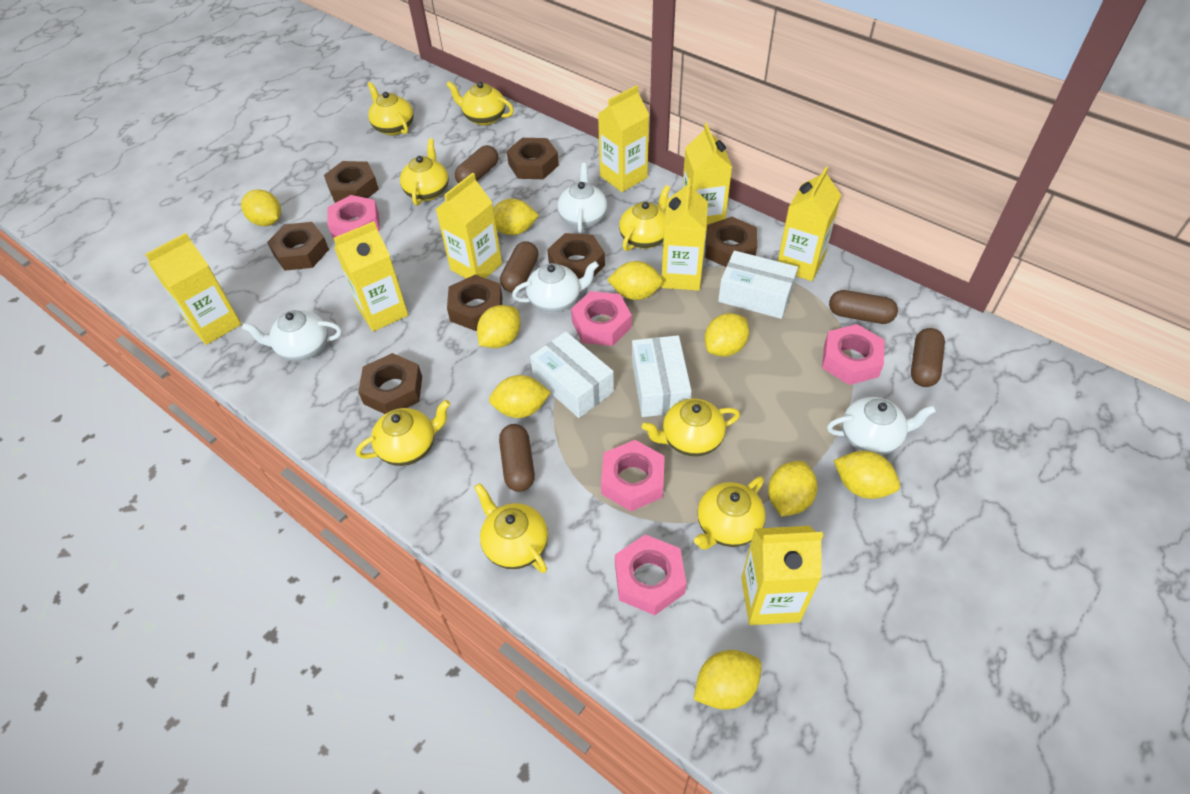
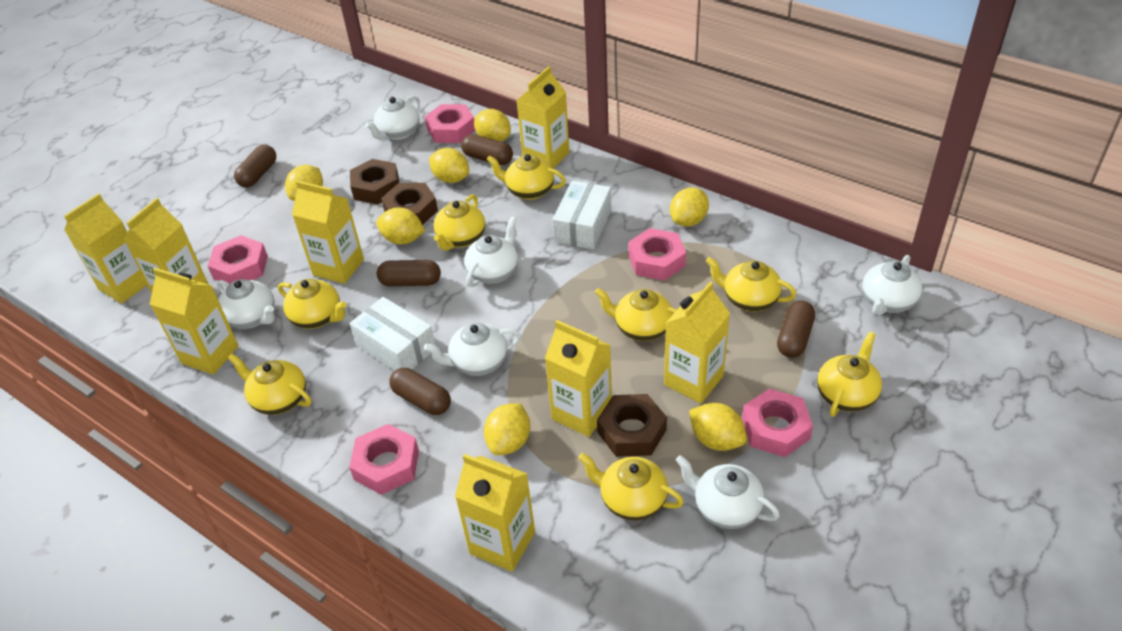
brown nut: 7 -> 3
white box: 3 -> 2
white teapot: 4 -> 6
yellow lemon: 9 -> 7

